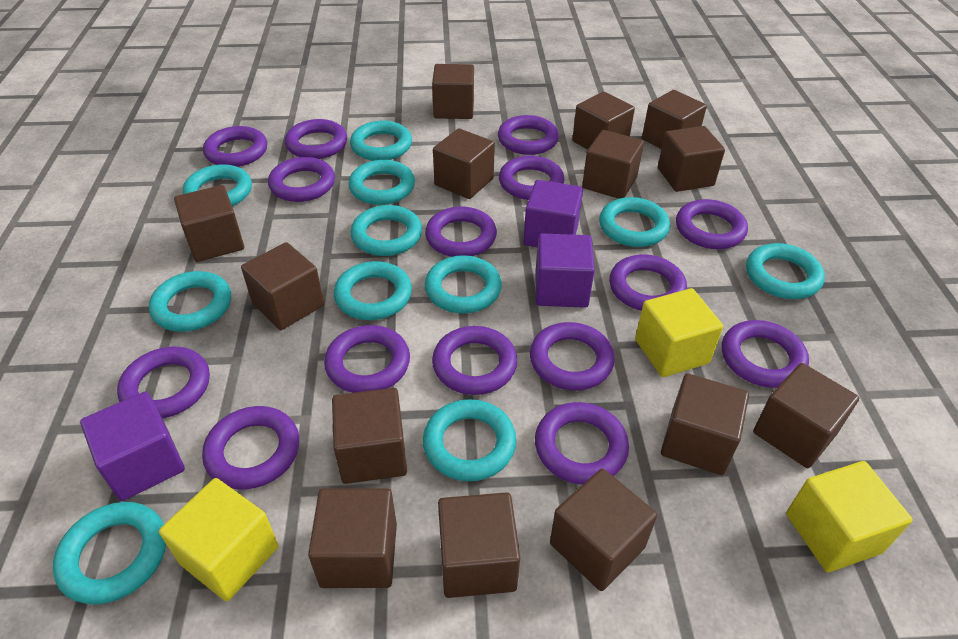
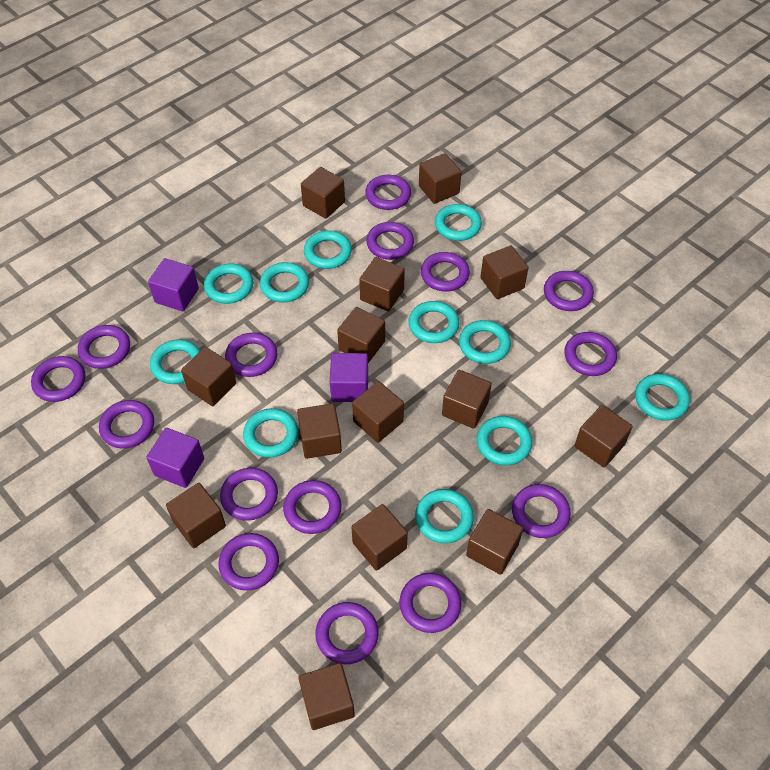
yellow cube: 3 -> 0

